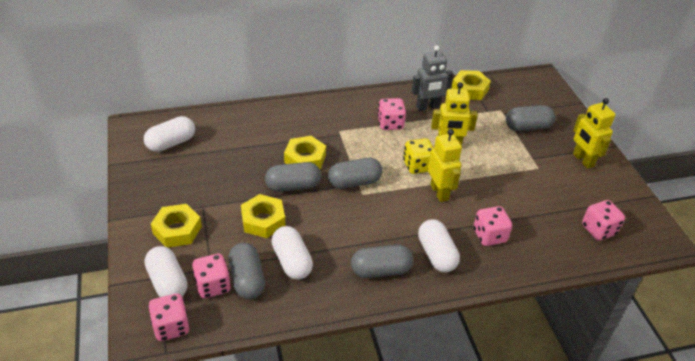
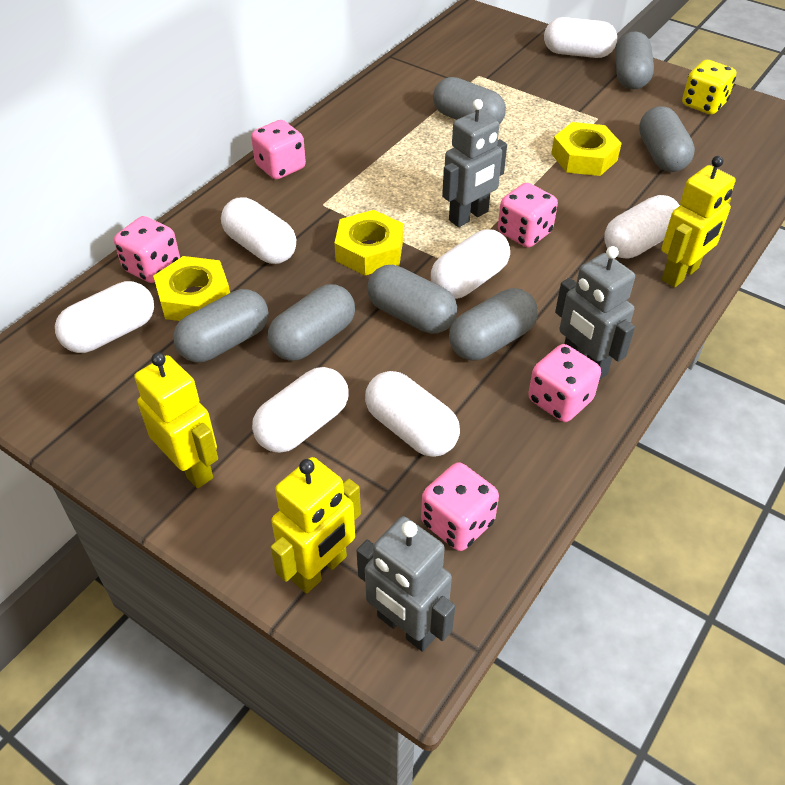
grey capsule: 5 -> 7
grey robot: 1 -> 3
white capsule: 4 -> 7
yellow nut: 4 -> 3

